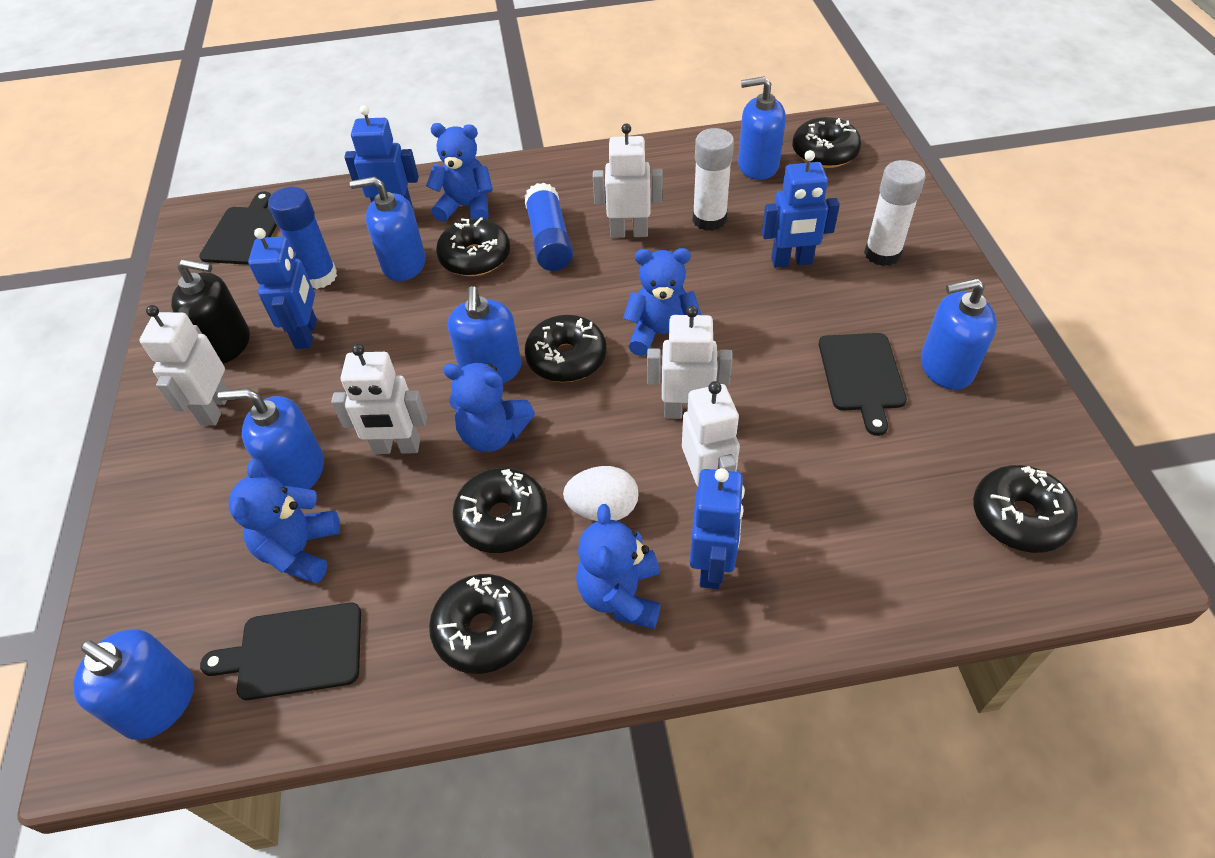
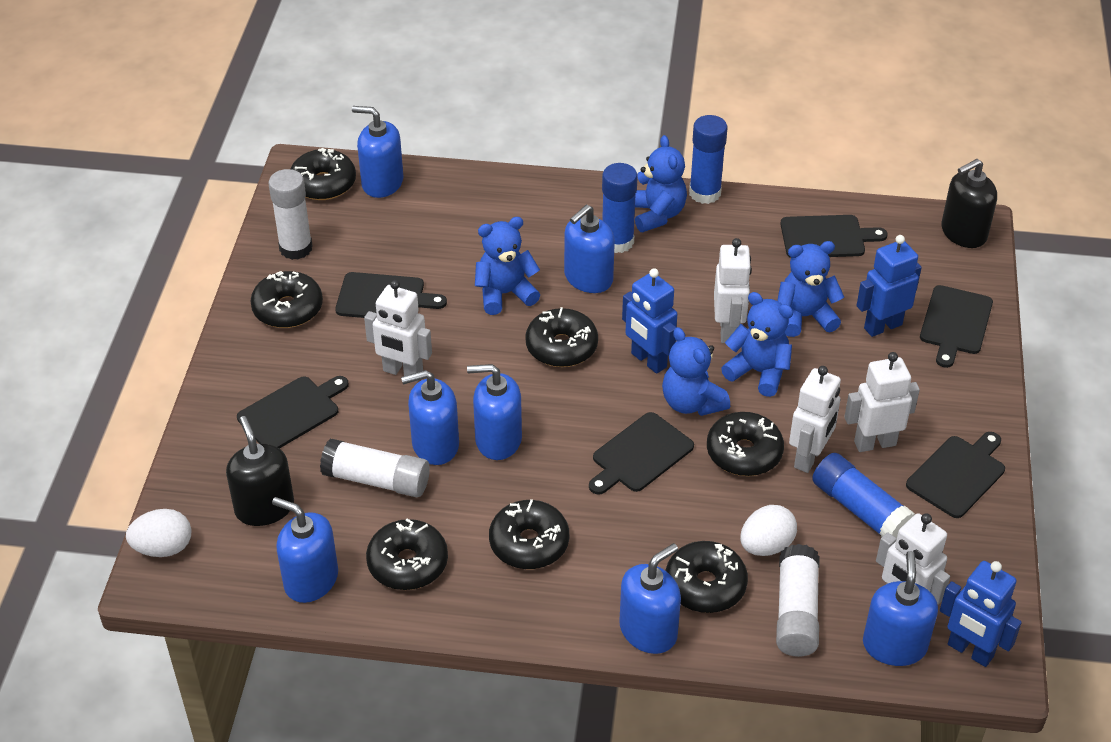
black cutting board: 3 -> 6
black donut: 6 -> 7
black soap dispenser: 1 -> 2
blue glue stick: 2 -> 3
blue robot: 4 -> 3
blue soap dispenser: 6 -> 7
white egg: 1 -> 2
white glue stick: 2 -> 3

